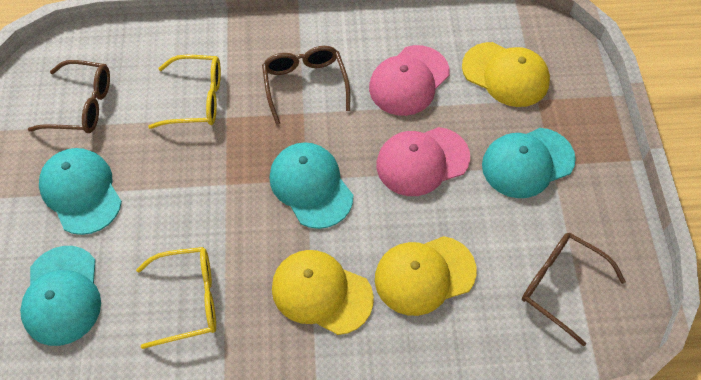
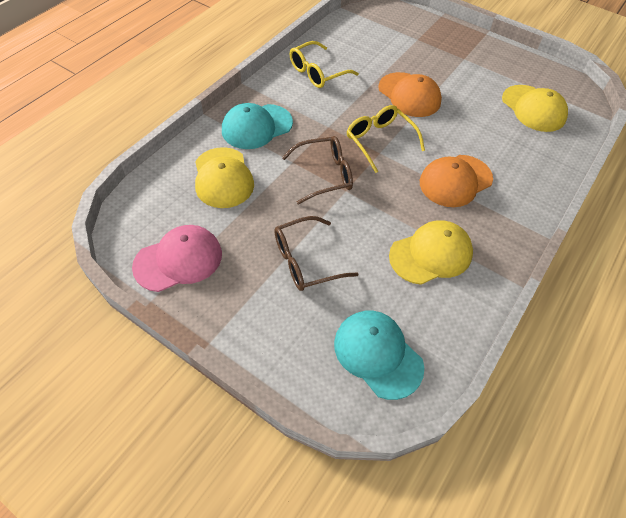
brown glasses: 3 -> 2
orange cap: 0 -> 2
pink cap: 2 -> 1
turquoise cap: 4 -> 2

